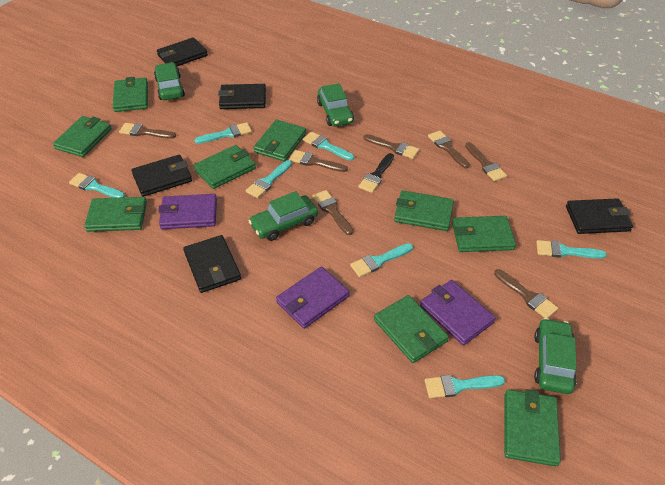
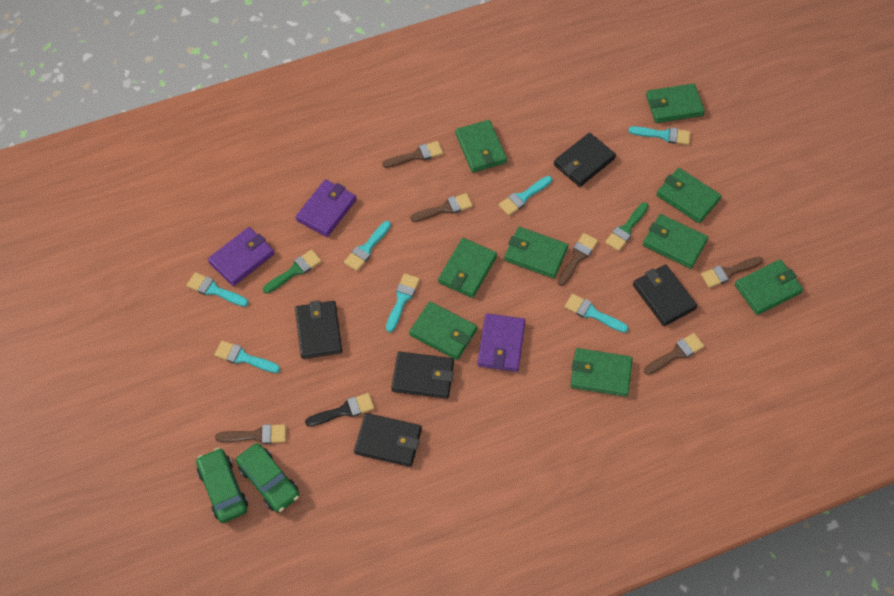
brown brush: 7 -> 6
green brush: 0 -> 2
green car: 4 -> 2

